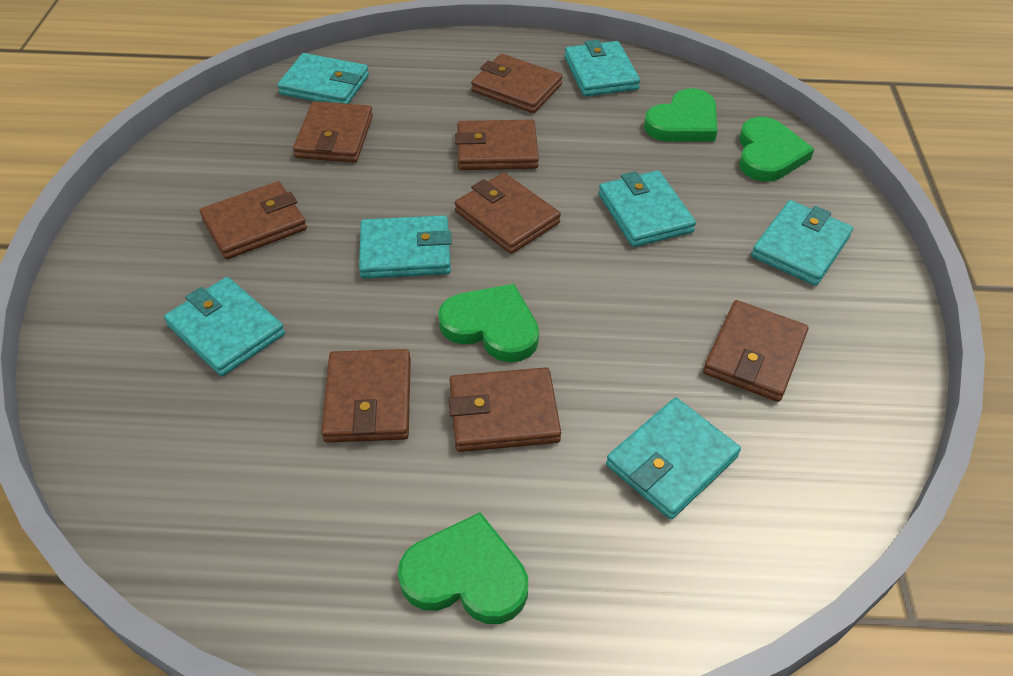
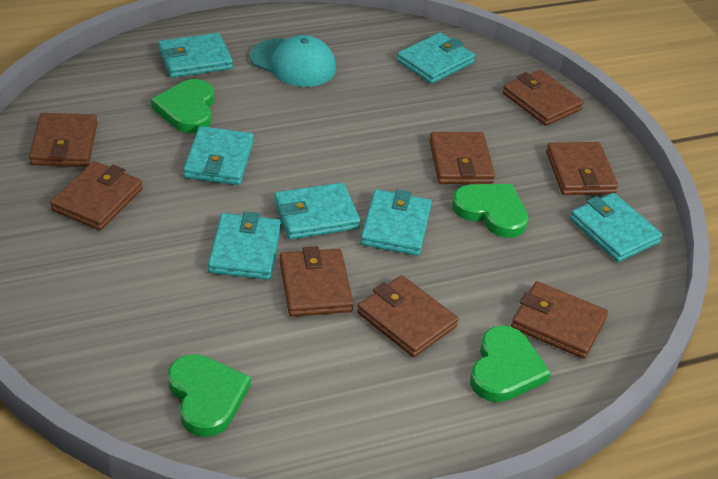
turquoise cap: 0 -> 1

